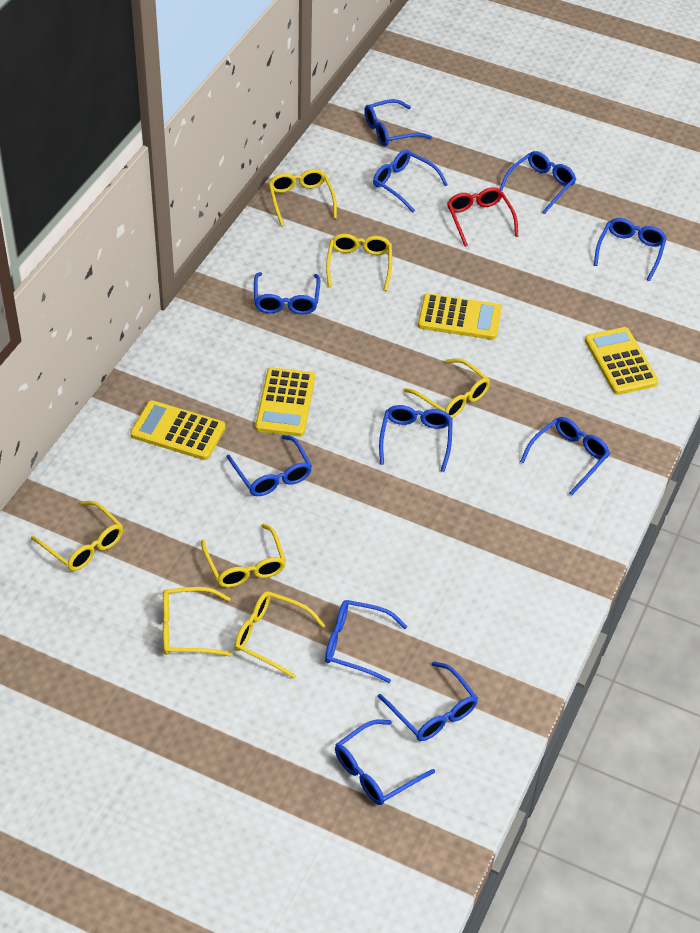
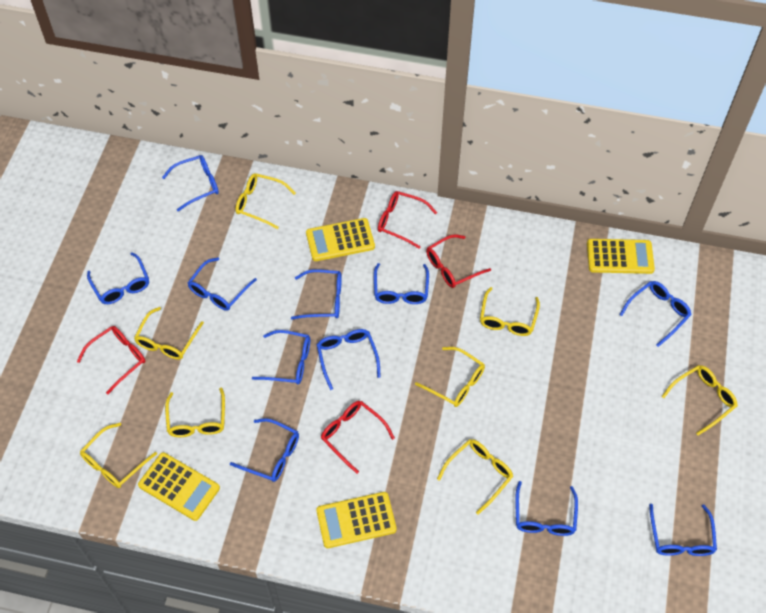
red glasses: 1 -> 4
yellow glasses: 7 -> 8

